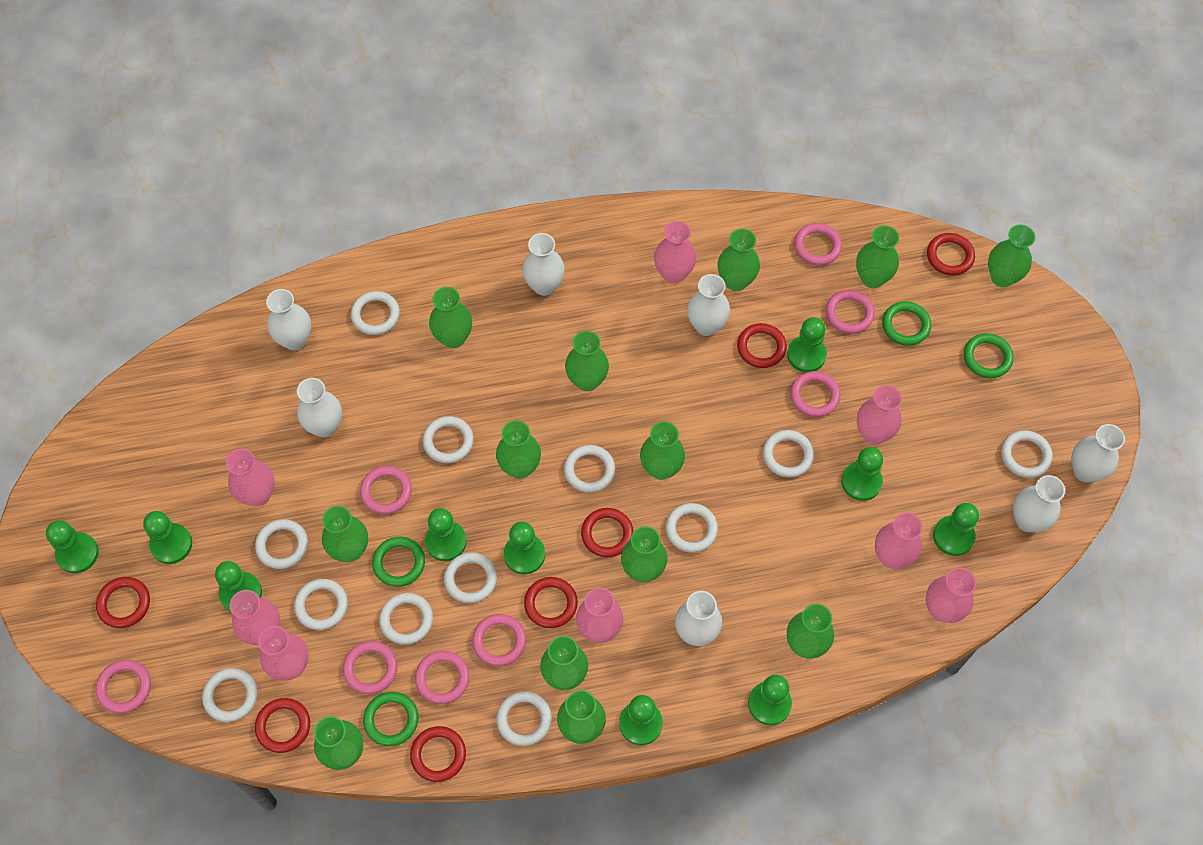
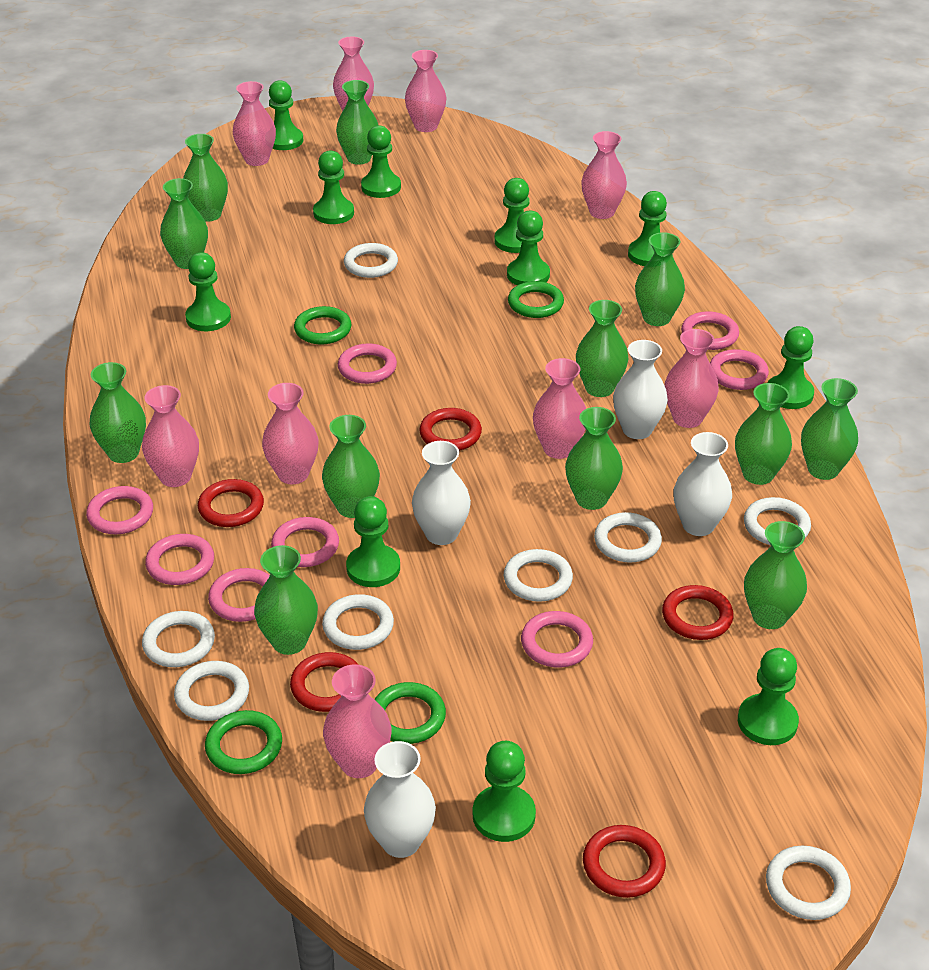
green pawn: 10 -> 11
green vase: 13 -> 12
pink vase: 8 -> 9
red ring: 7 -> 5
white ring: 12 -> 8
white vase: 7 -> 4

